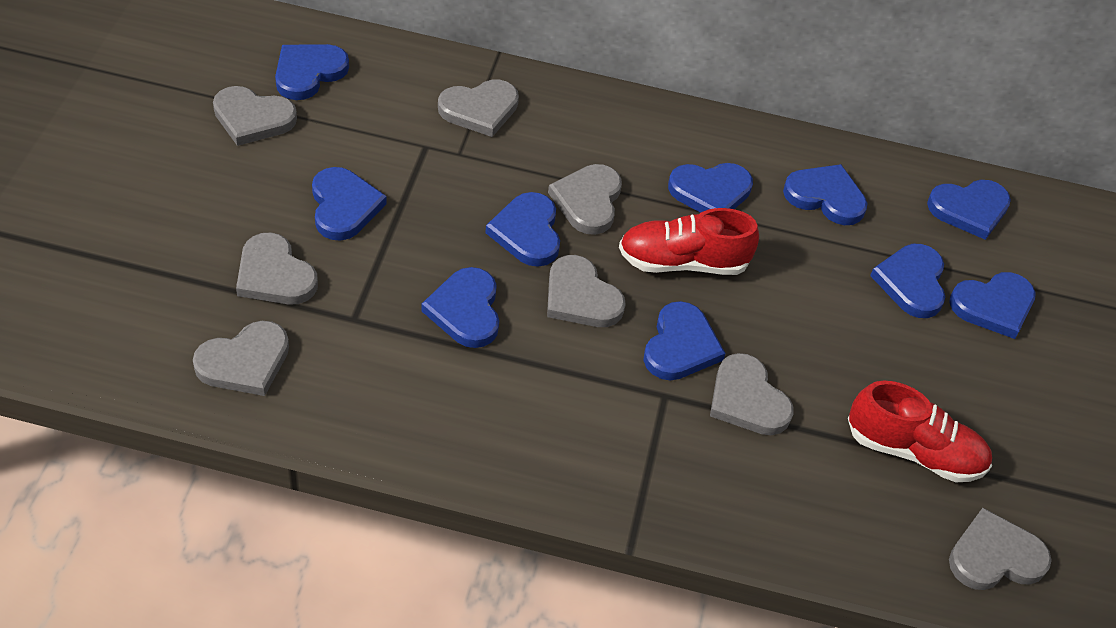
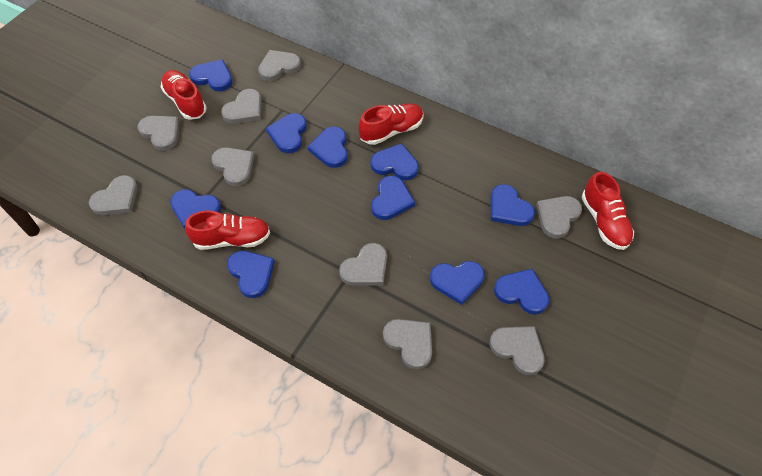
grey heart: 8 -> 9
red shoe: 2 -> 4

